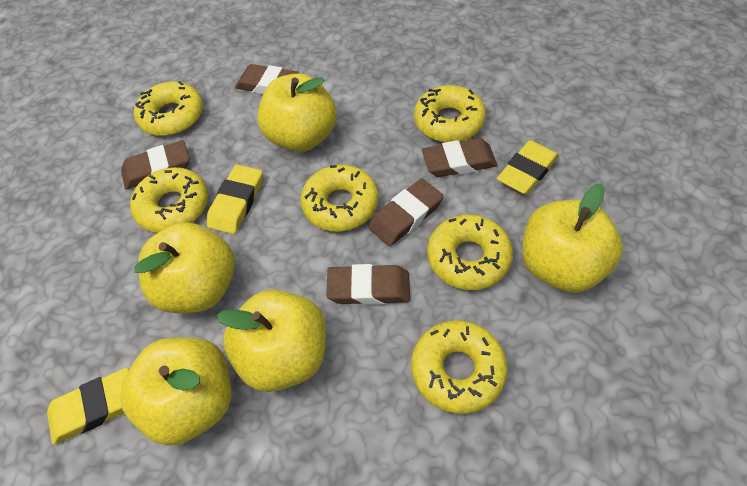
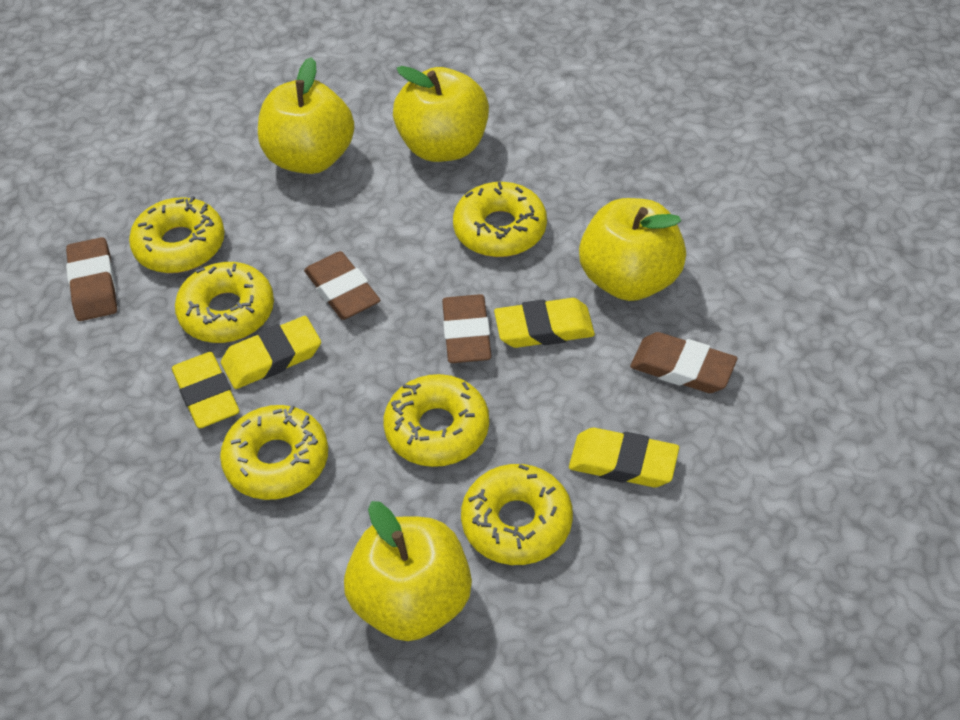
brown eraser: 5 -> 4
yellow apple: 5 -> 4
yellow eraser: 3 -> 4

